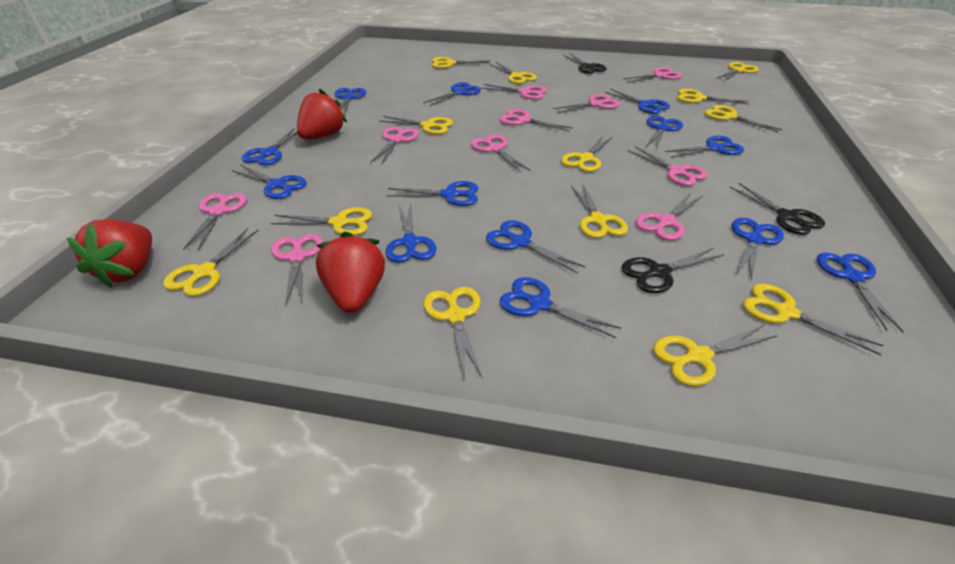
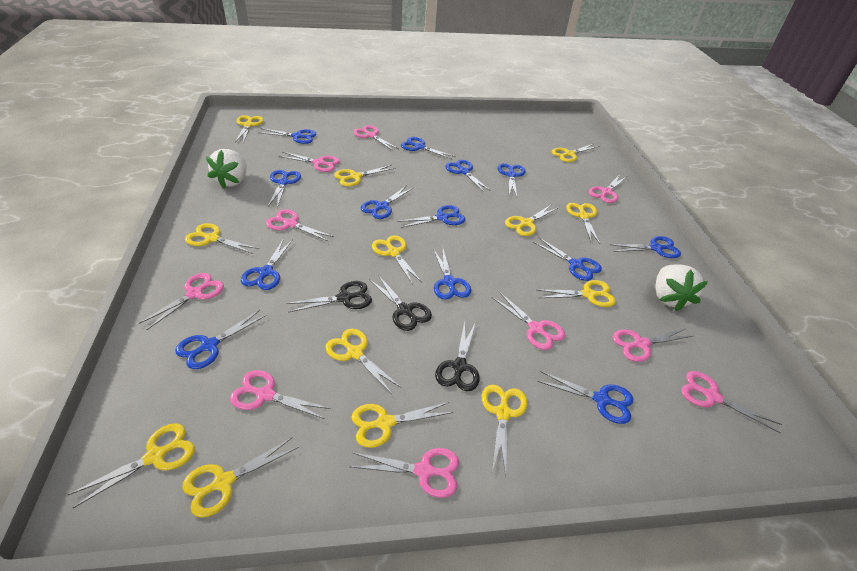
red strawberry: 3 -> 0
white strawberry: 0 -> 2

